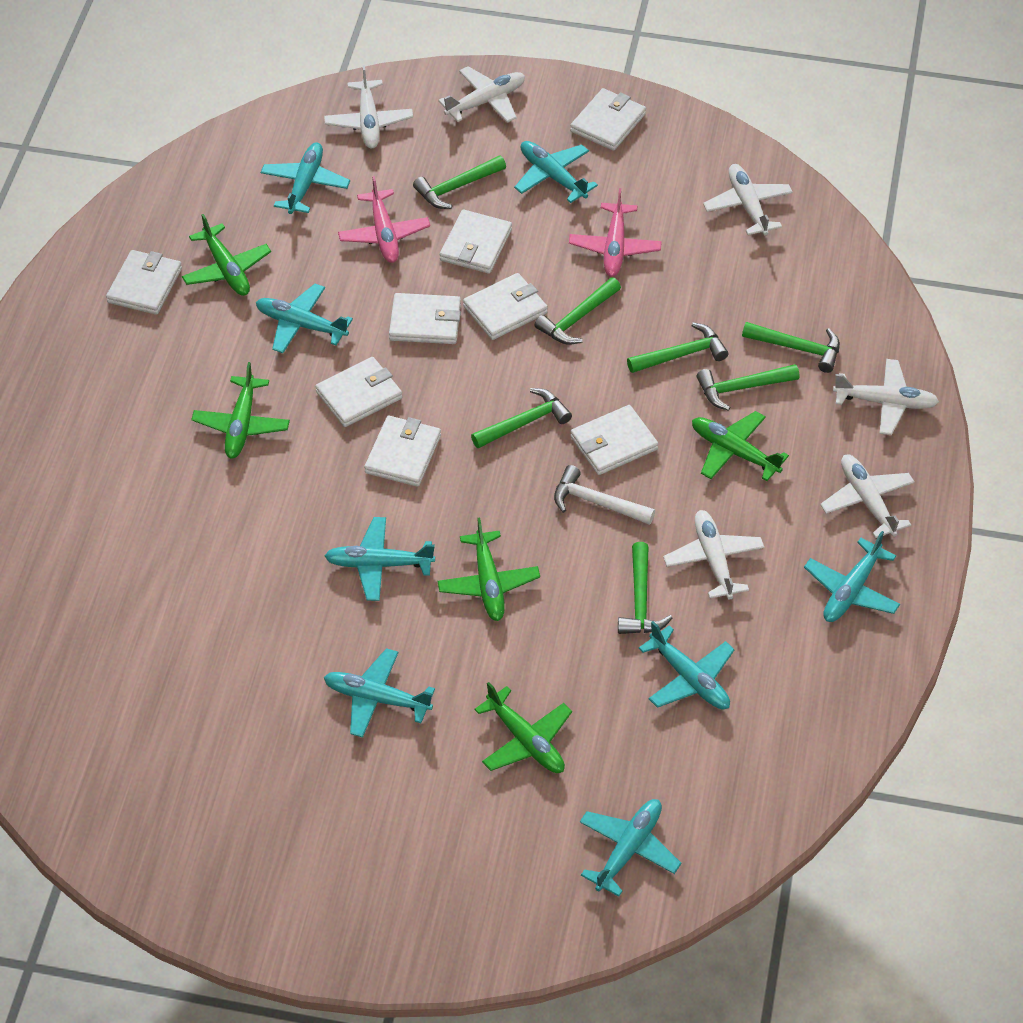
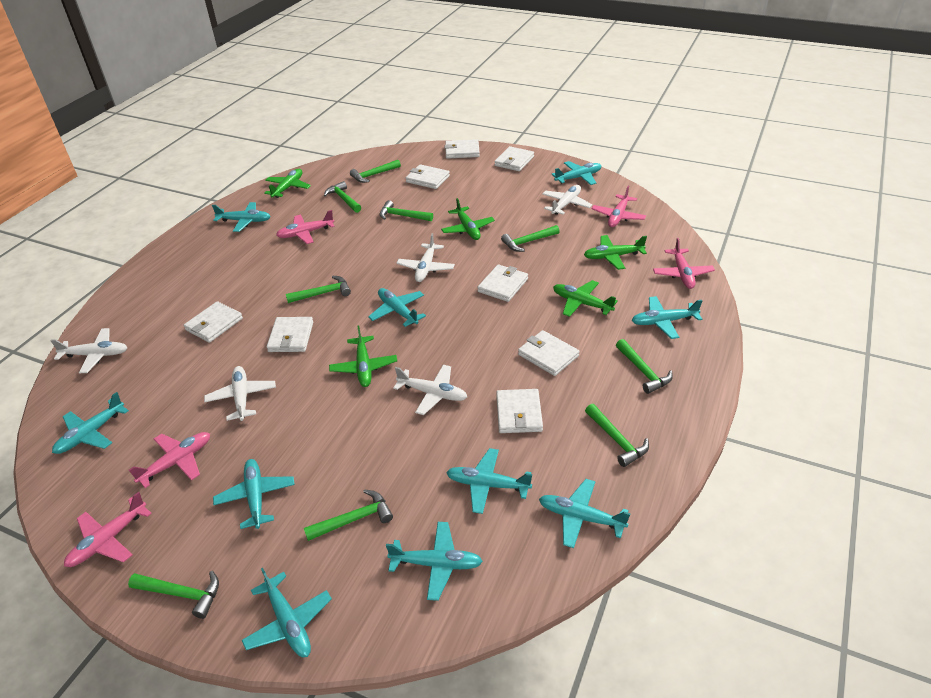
green hammer: 7 -> 9
pink plane: 2 -> 5
turquoise plane: 8 -> 10
white hammer: 1 -> 0
white plane: 6 -> 5

